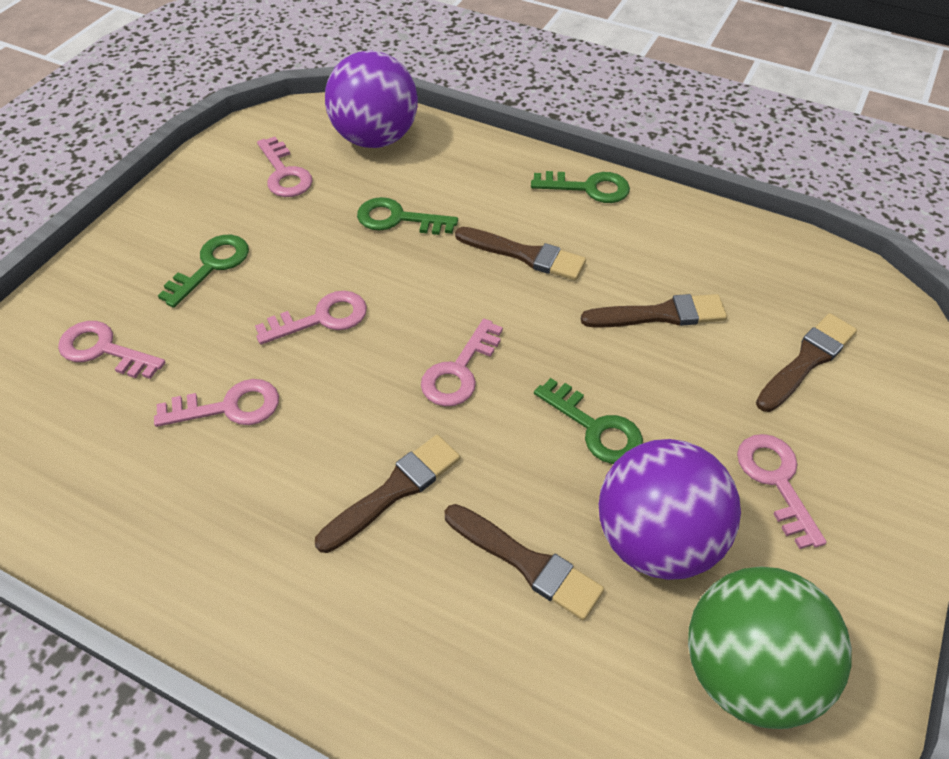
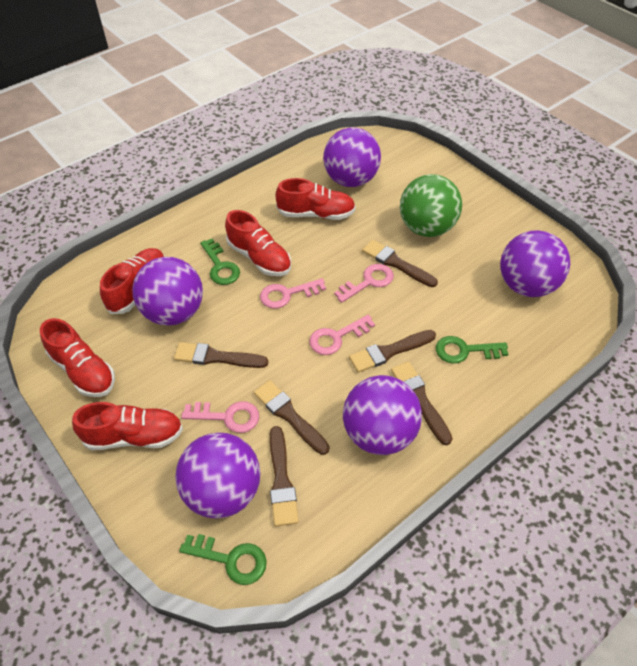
brown brush: 5 -> 6
green key: 4 -> 3
pink key: 6 -> 4
purple ball: 2 -> 5
red shoe: 0 -> 5

